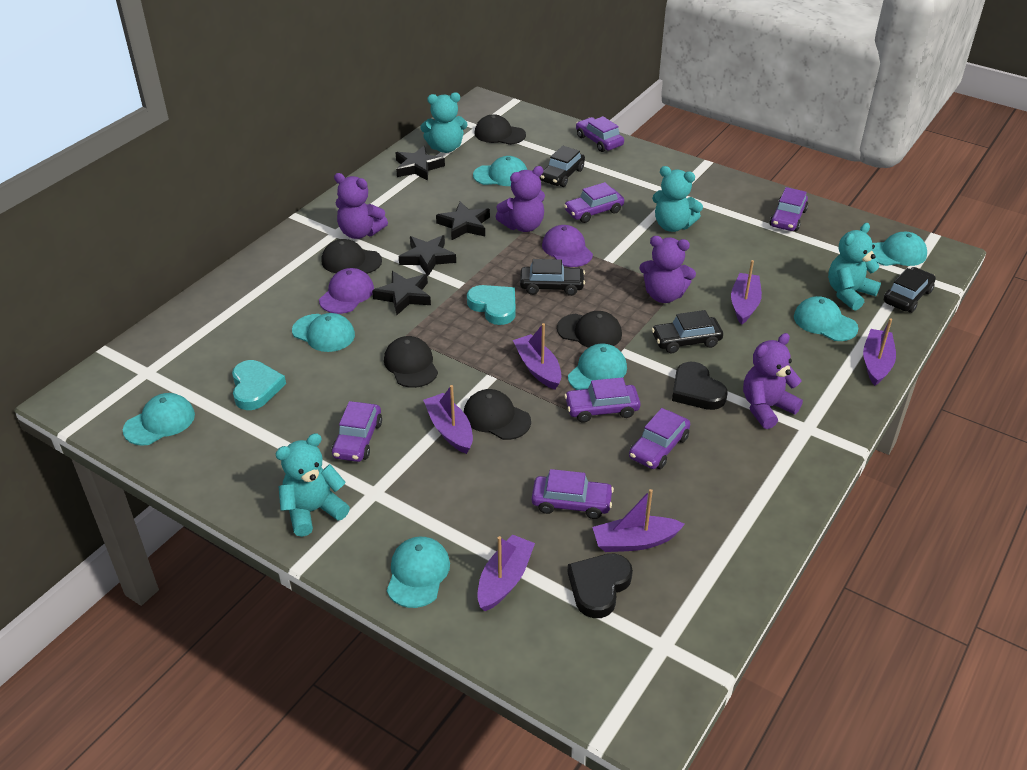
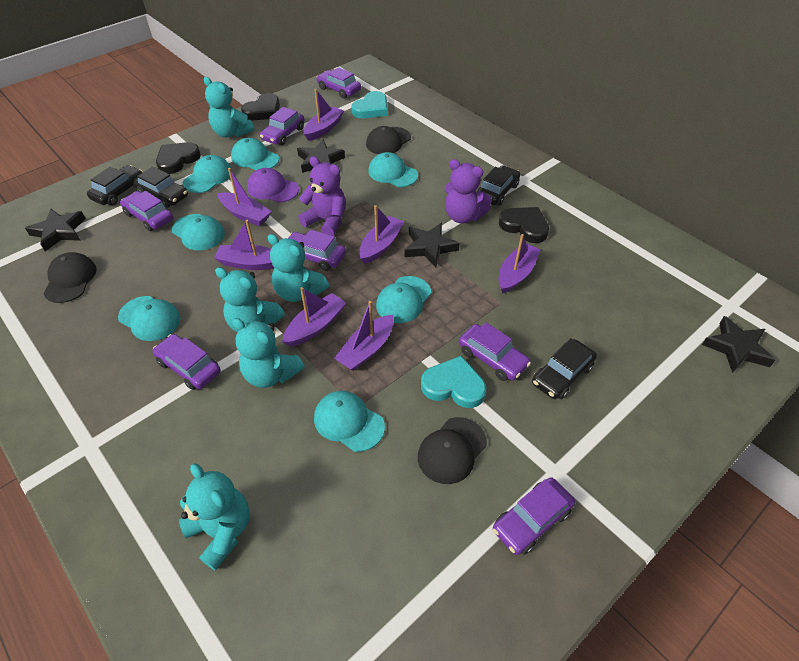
black cap: 5 -> 3
black heart: 2 -> 3
purple boat: 6 -> 7
purple cap: 2 -> 1
purple teddy bear: 4 -> 2
turquoise teddy bear: 4 -> 5

